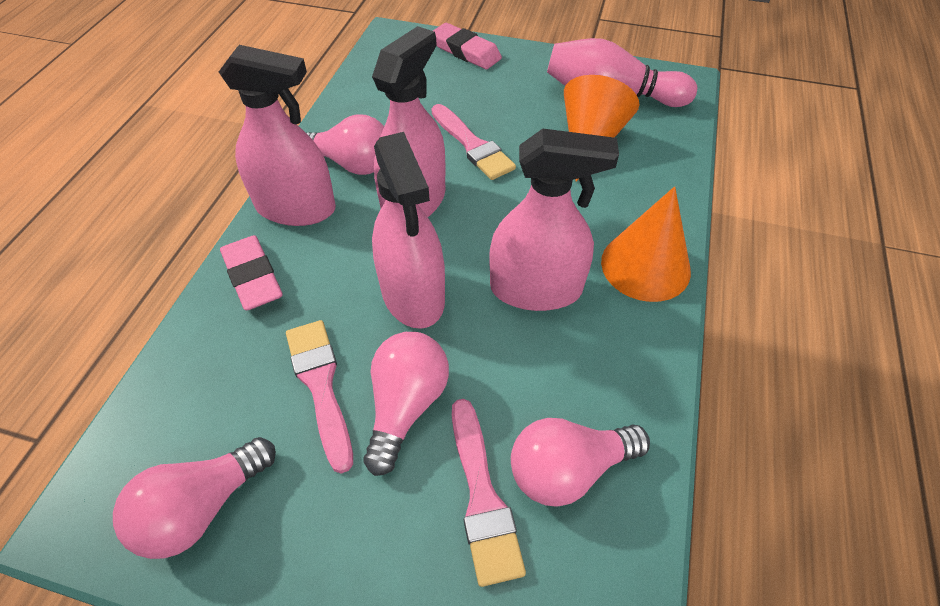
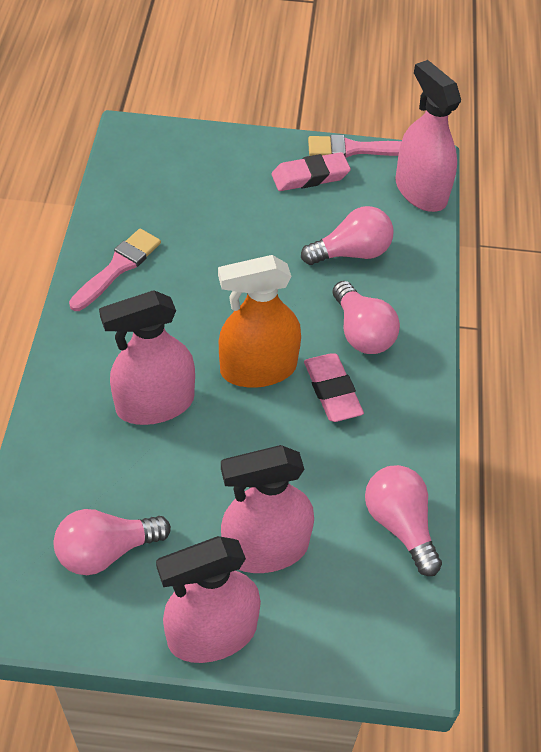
orange cone: 2 -> 0
orange spray bottle: 0 -> 1
pink bowling pin: 1 -> 0
pink brush: 3 -> 2

